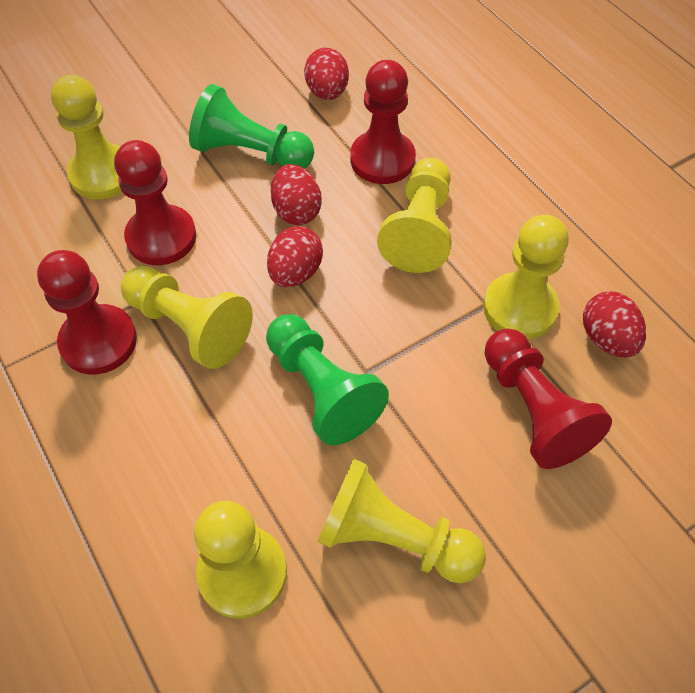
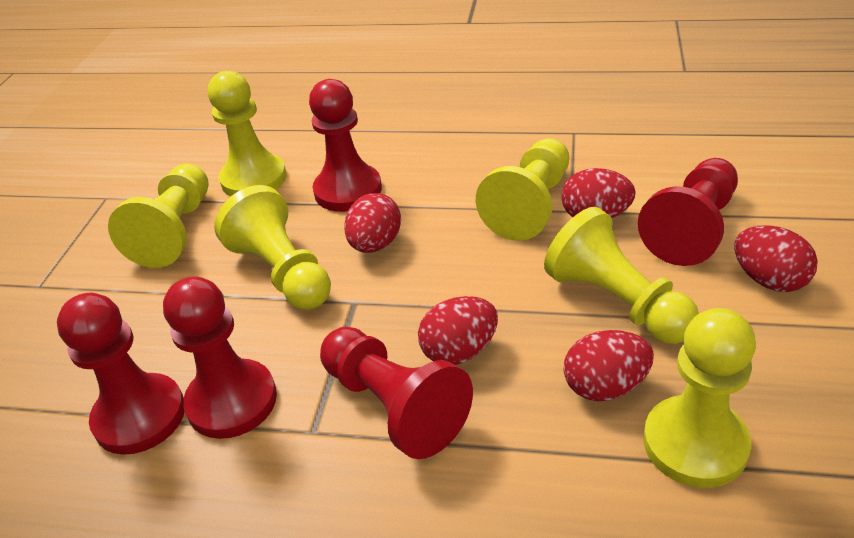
green pawn: 2 -> 0
red egg: 4 -> 5
red pawn: 4 -> 5

